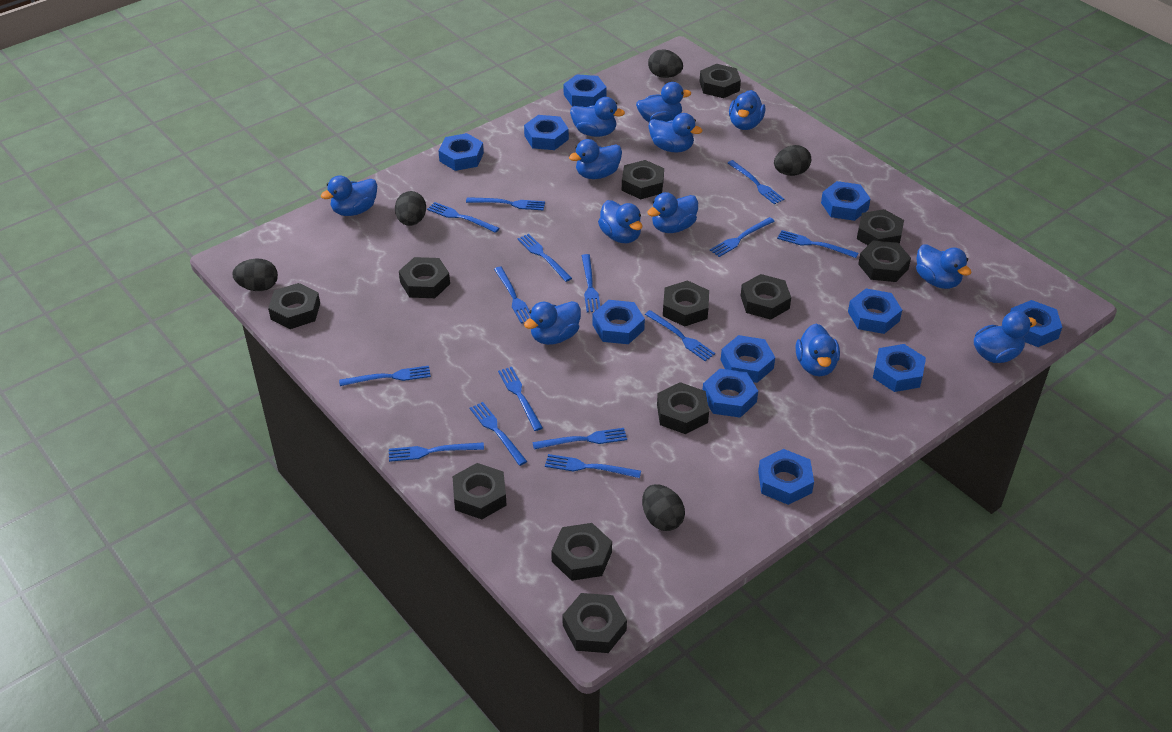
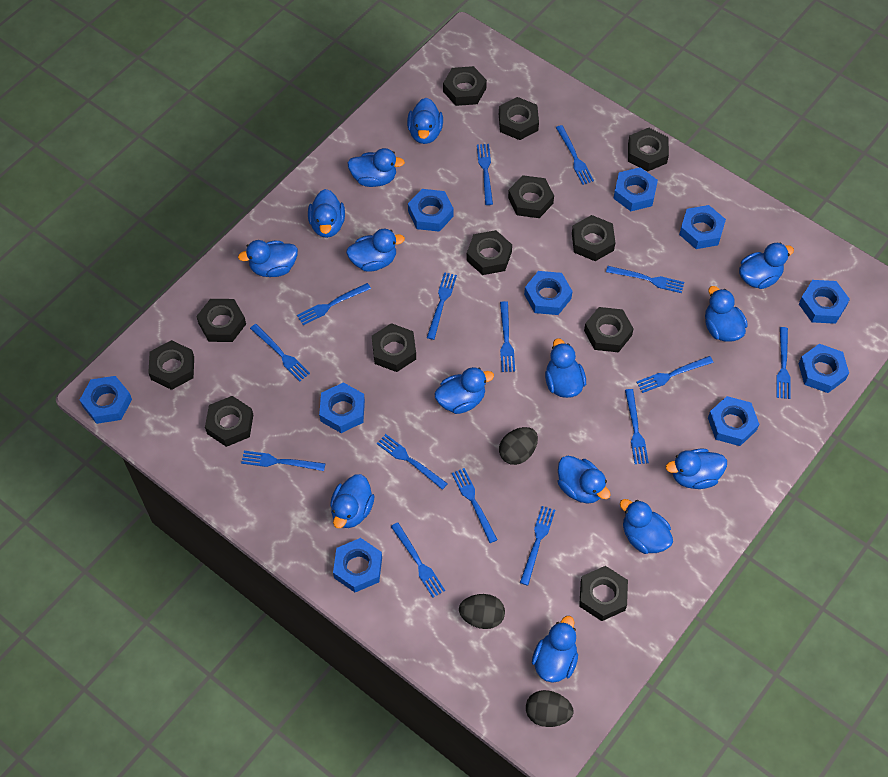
black egg: 5 -> 3
blue duck: 12 -> 14
blue nut: 11 -> 10

